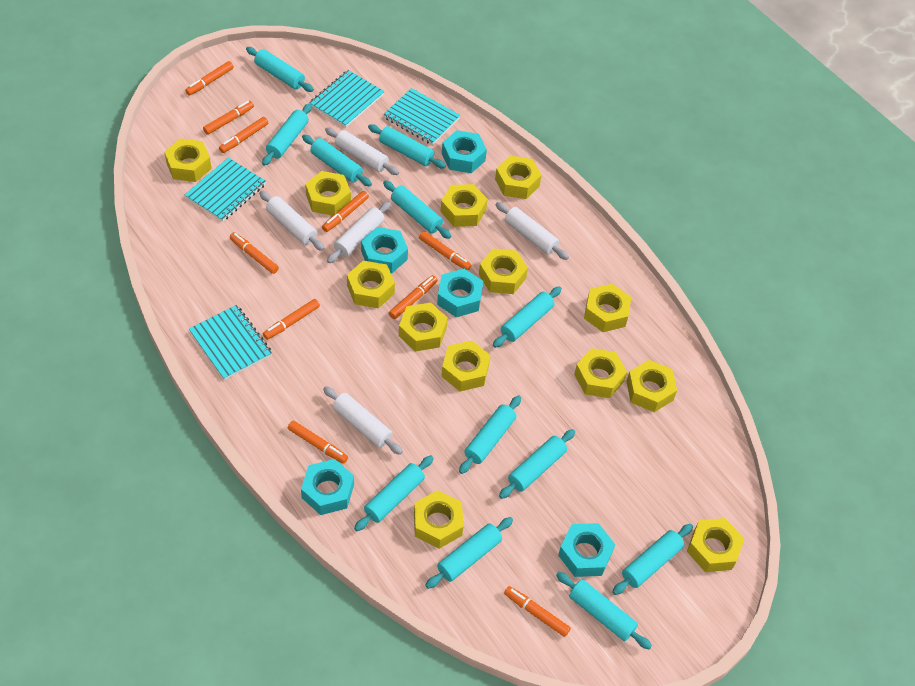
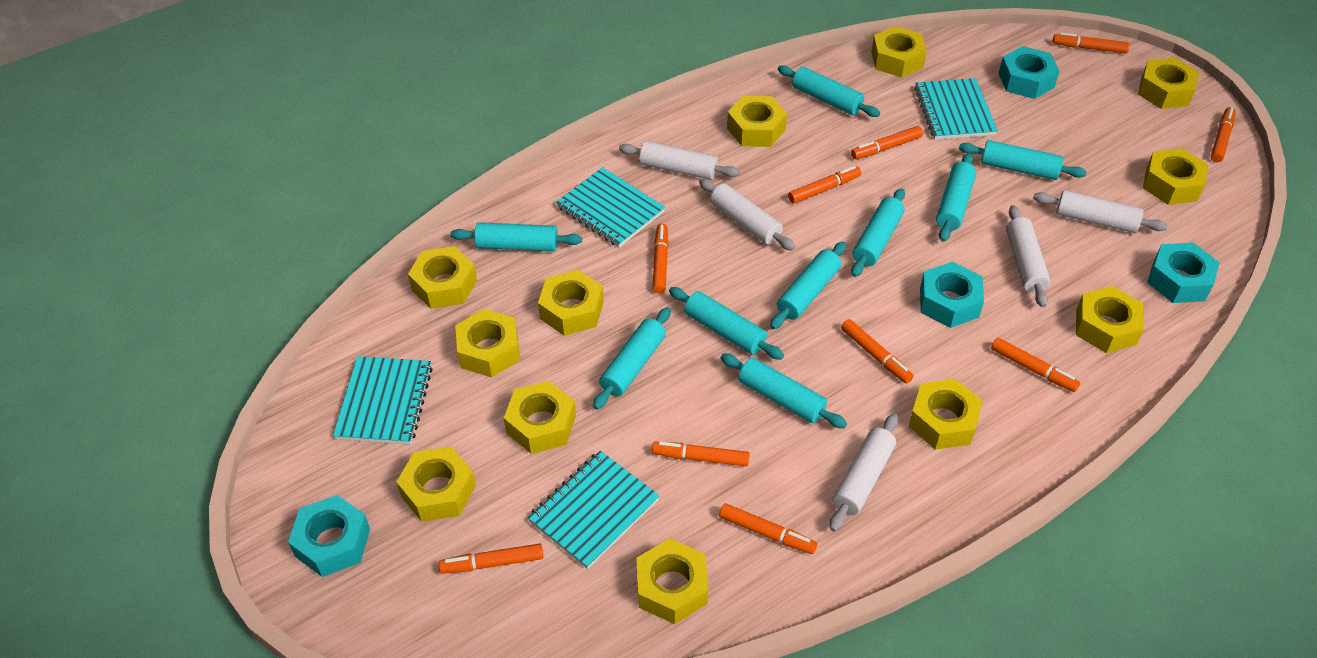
turquoise nut: 5 -> 4
turquoise rolling pin: 12 -> 9
yellow nut: 13 -> 12

